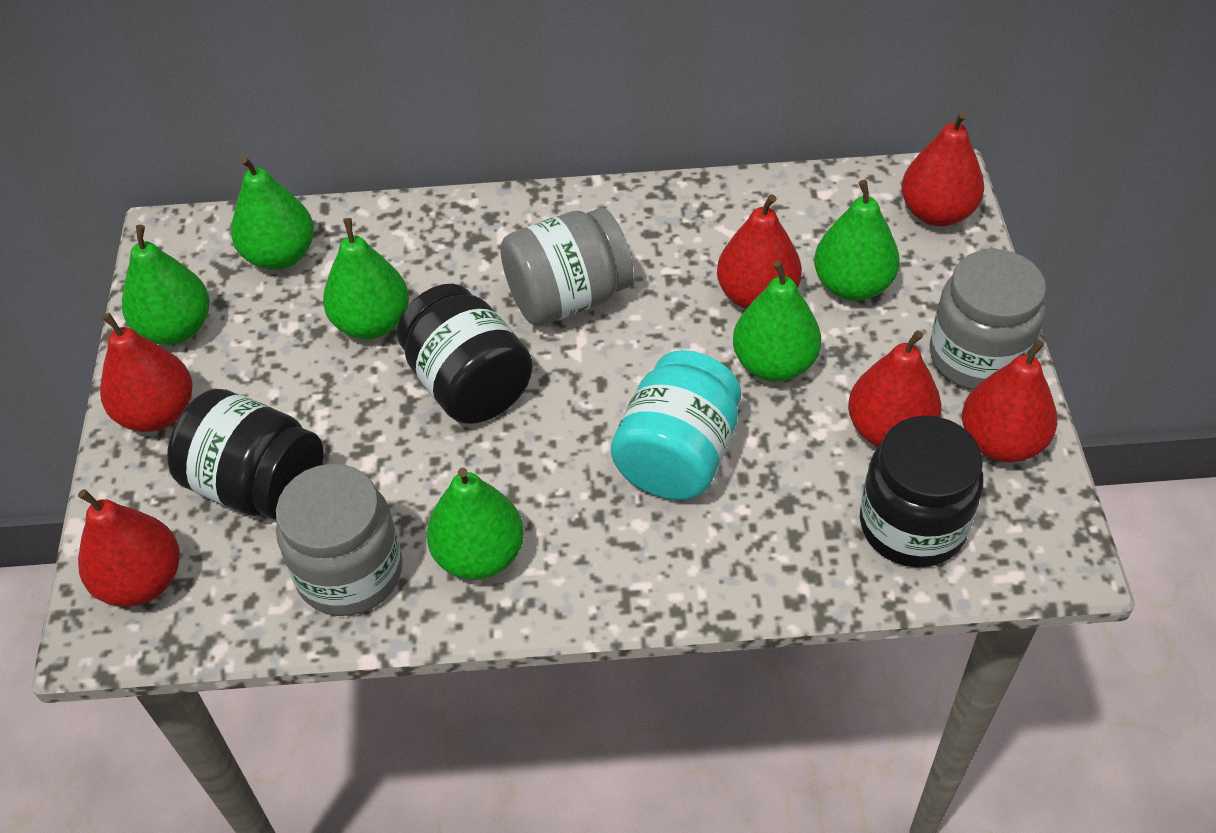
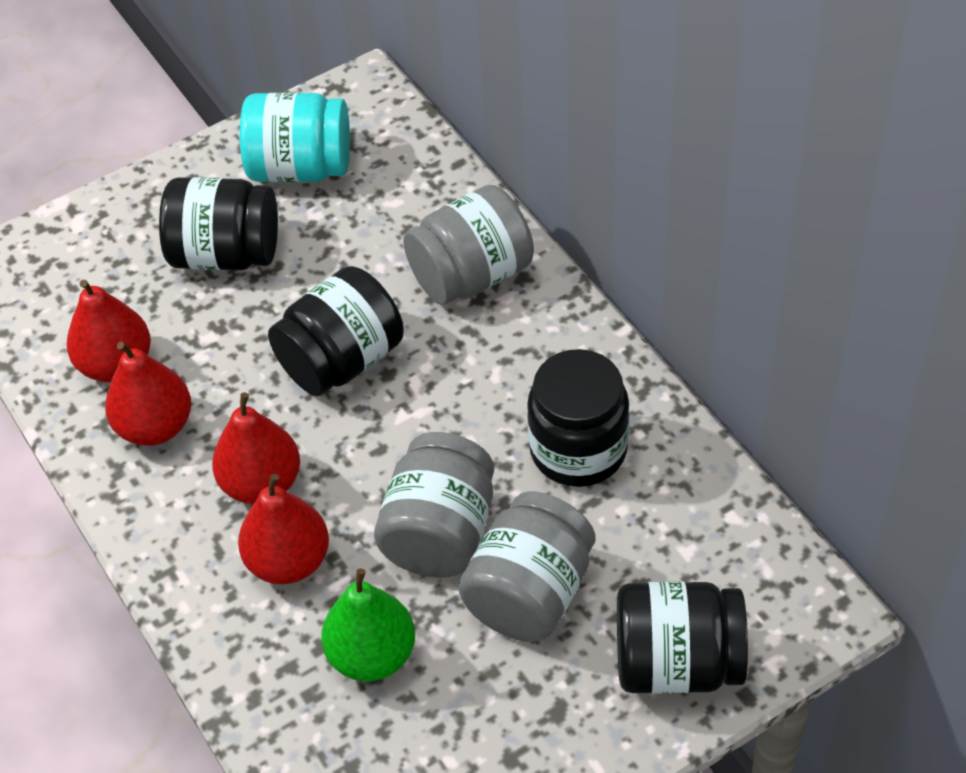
black jar: 3 -> 4
green pear: 6 -> 1
red pear: 6 -> 4

